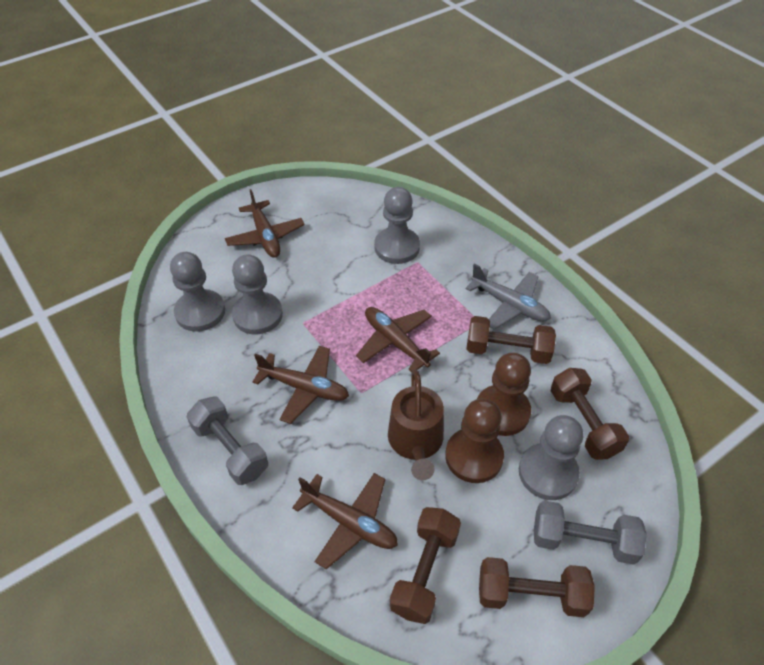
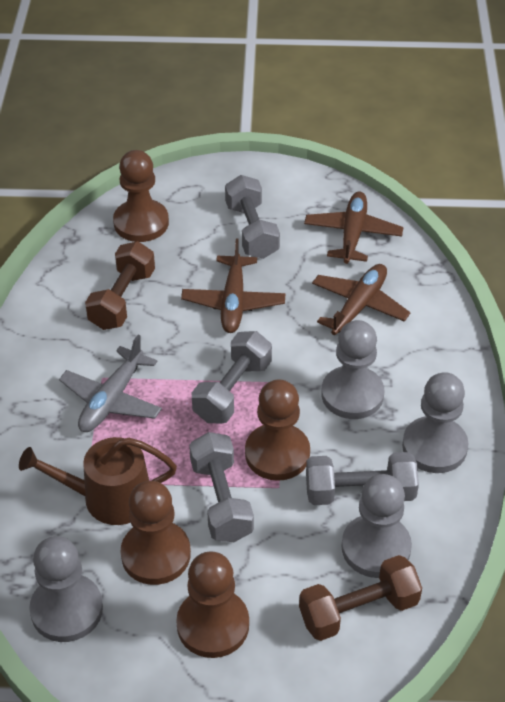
brown dumbbell: 4 -> 2
brown pawn: 2 -> 4
brown plane: 4 -> 3
grey dumbbell: 2 -> 4

